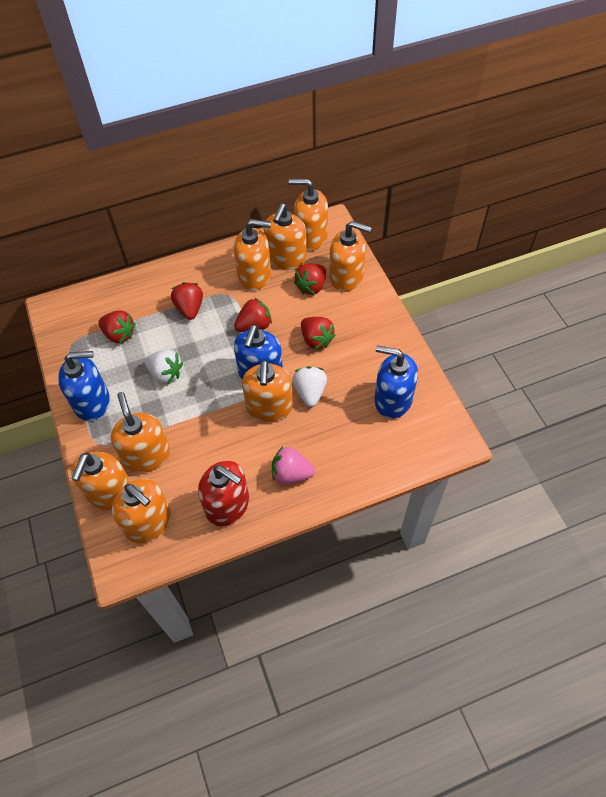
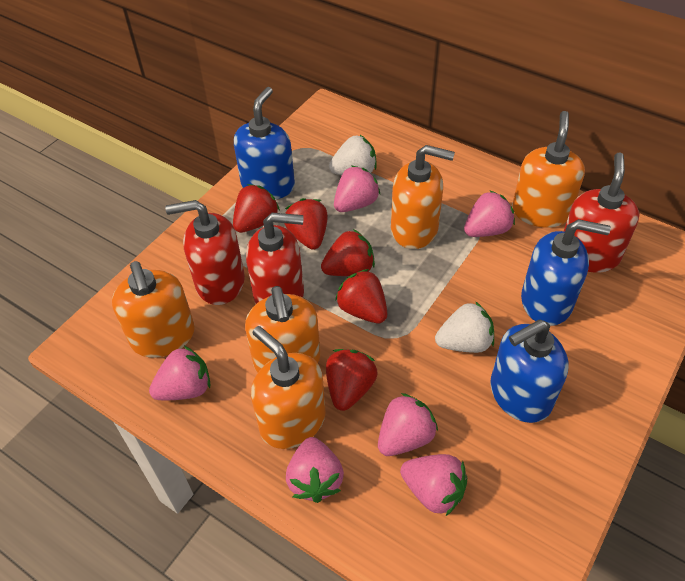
orange soap dispenser: 8 -> 5
pink strawberry: 1 -> 6
red soap dispenser: 1 -> 3

